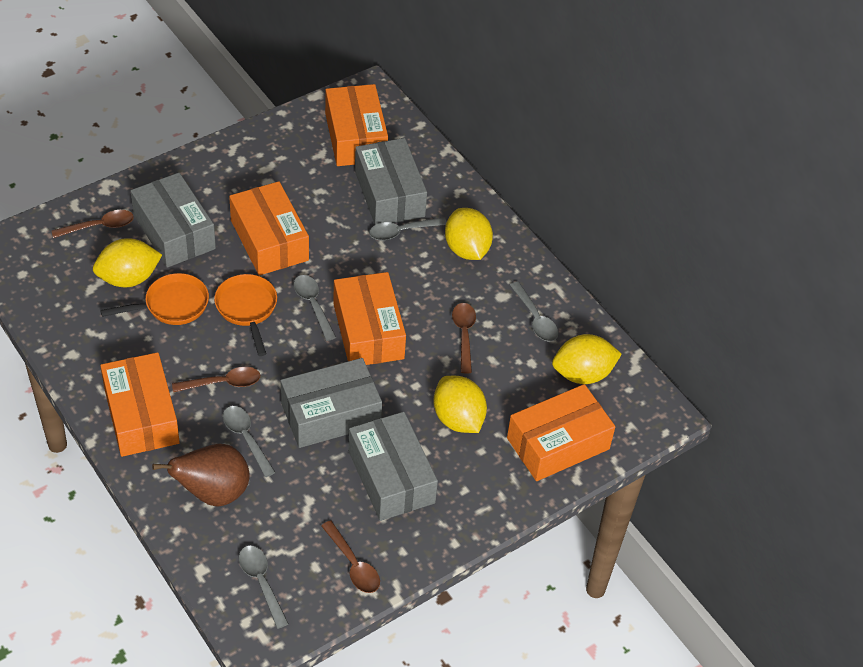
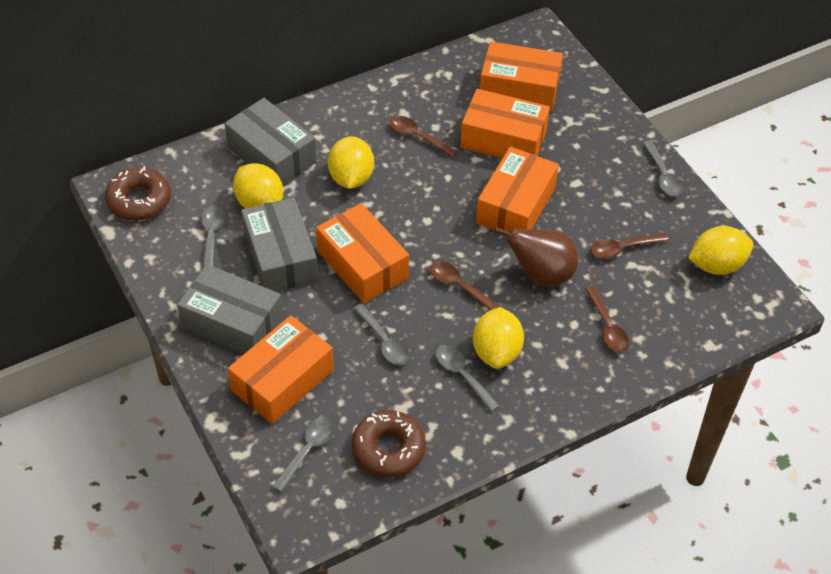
brown donut: 0 -> 2
grey box: 4 -> 3
orange pan: 2 -> 0

